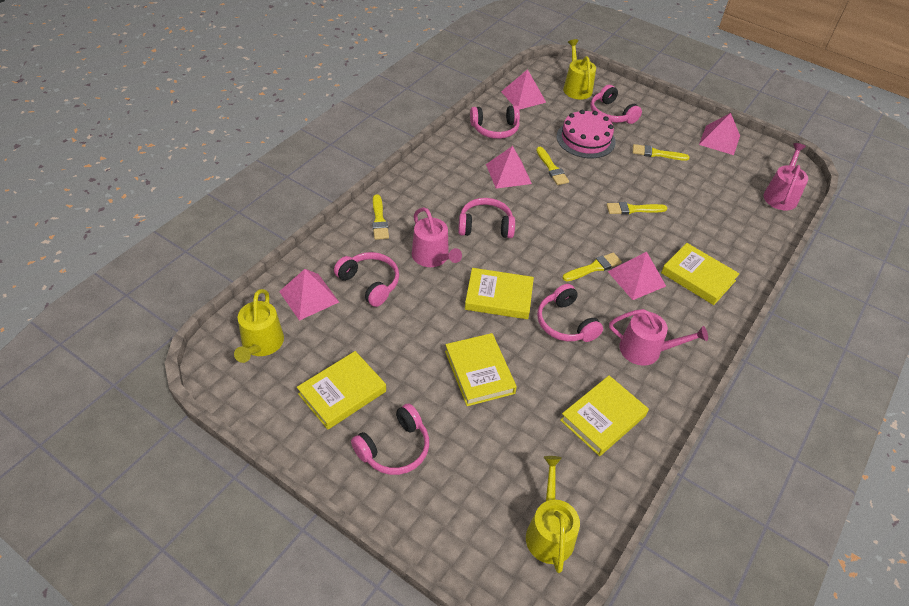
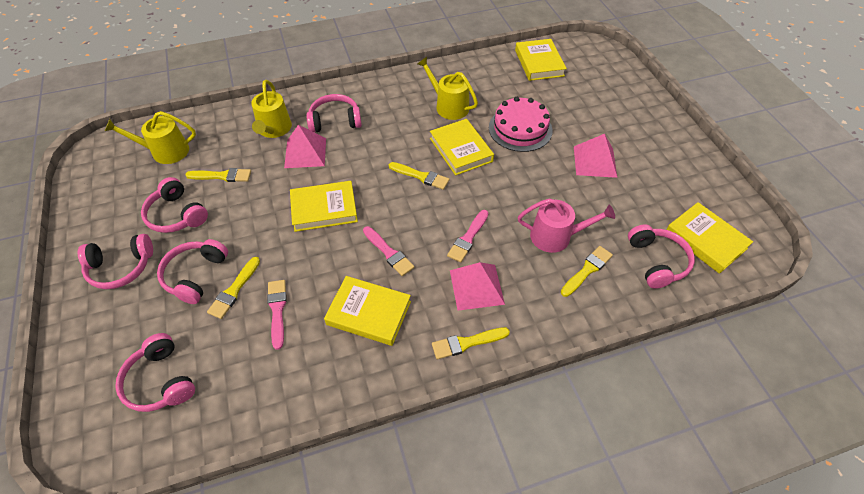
pink brush: 0 -> 3
pink pyramid: 5 -> 3
pink watering can: 3 -> 1

